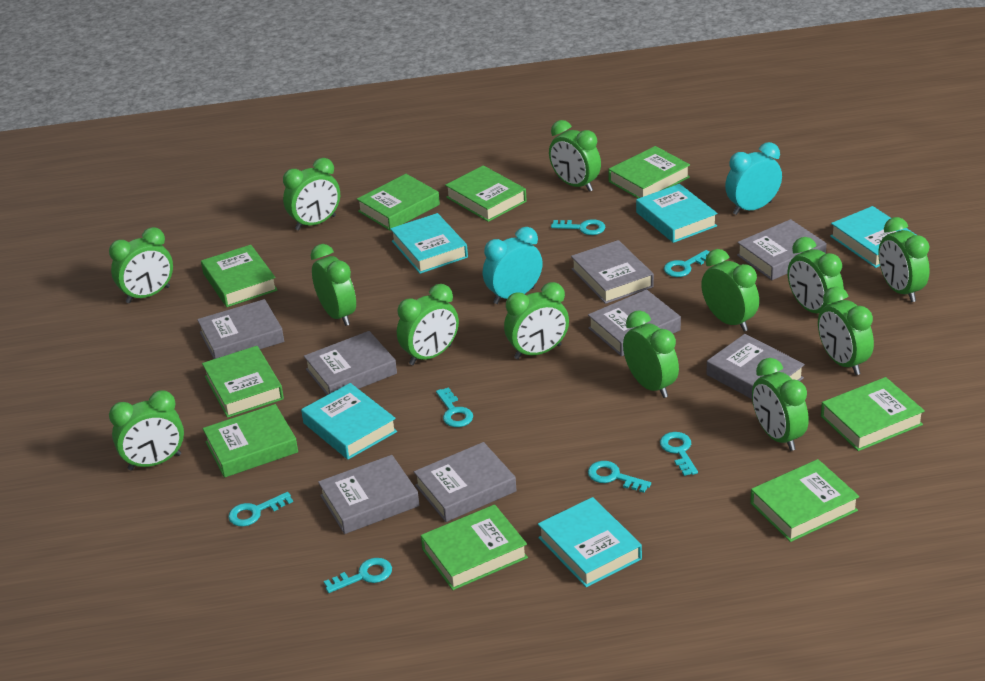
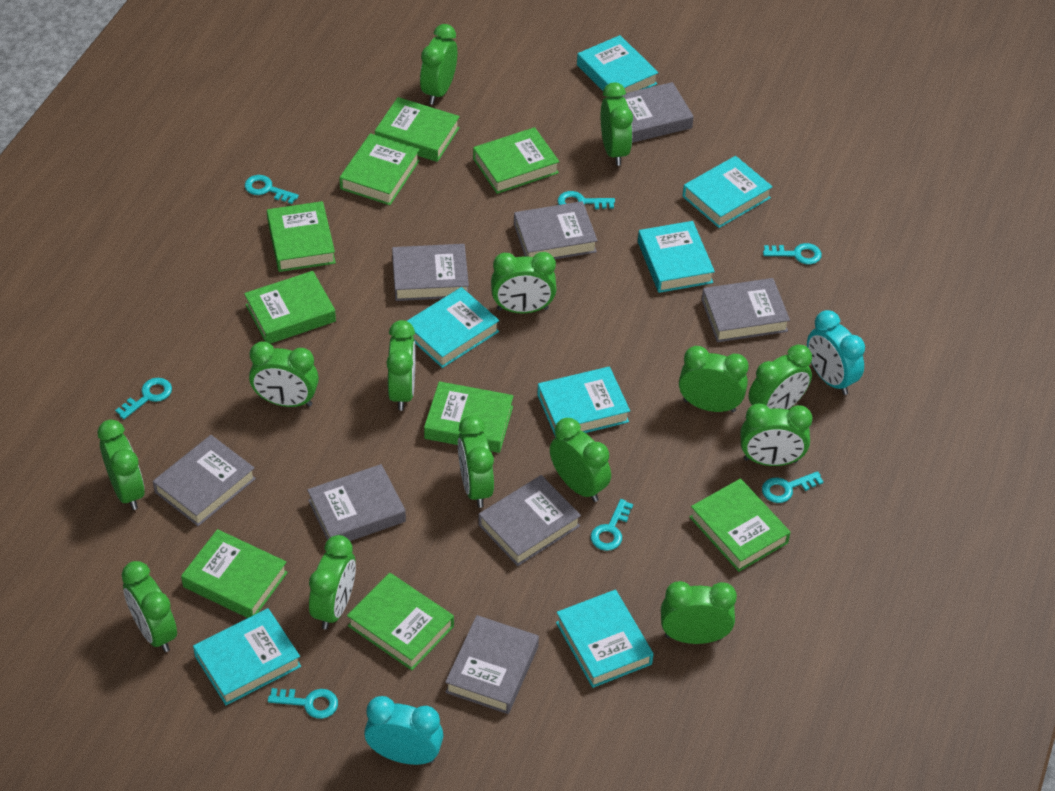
green clock: 13 -> 14
turquoise book: 5 -> 7

